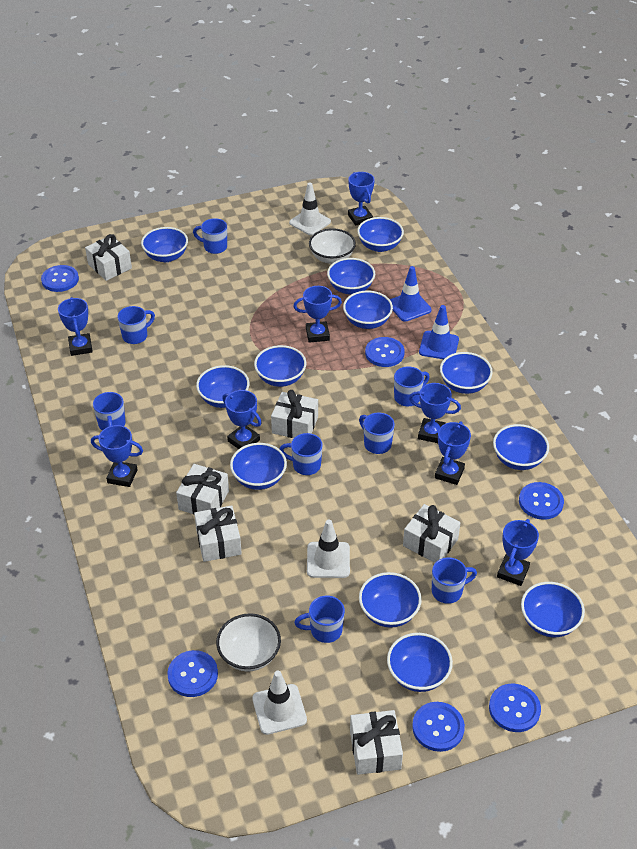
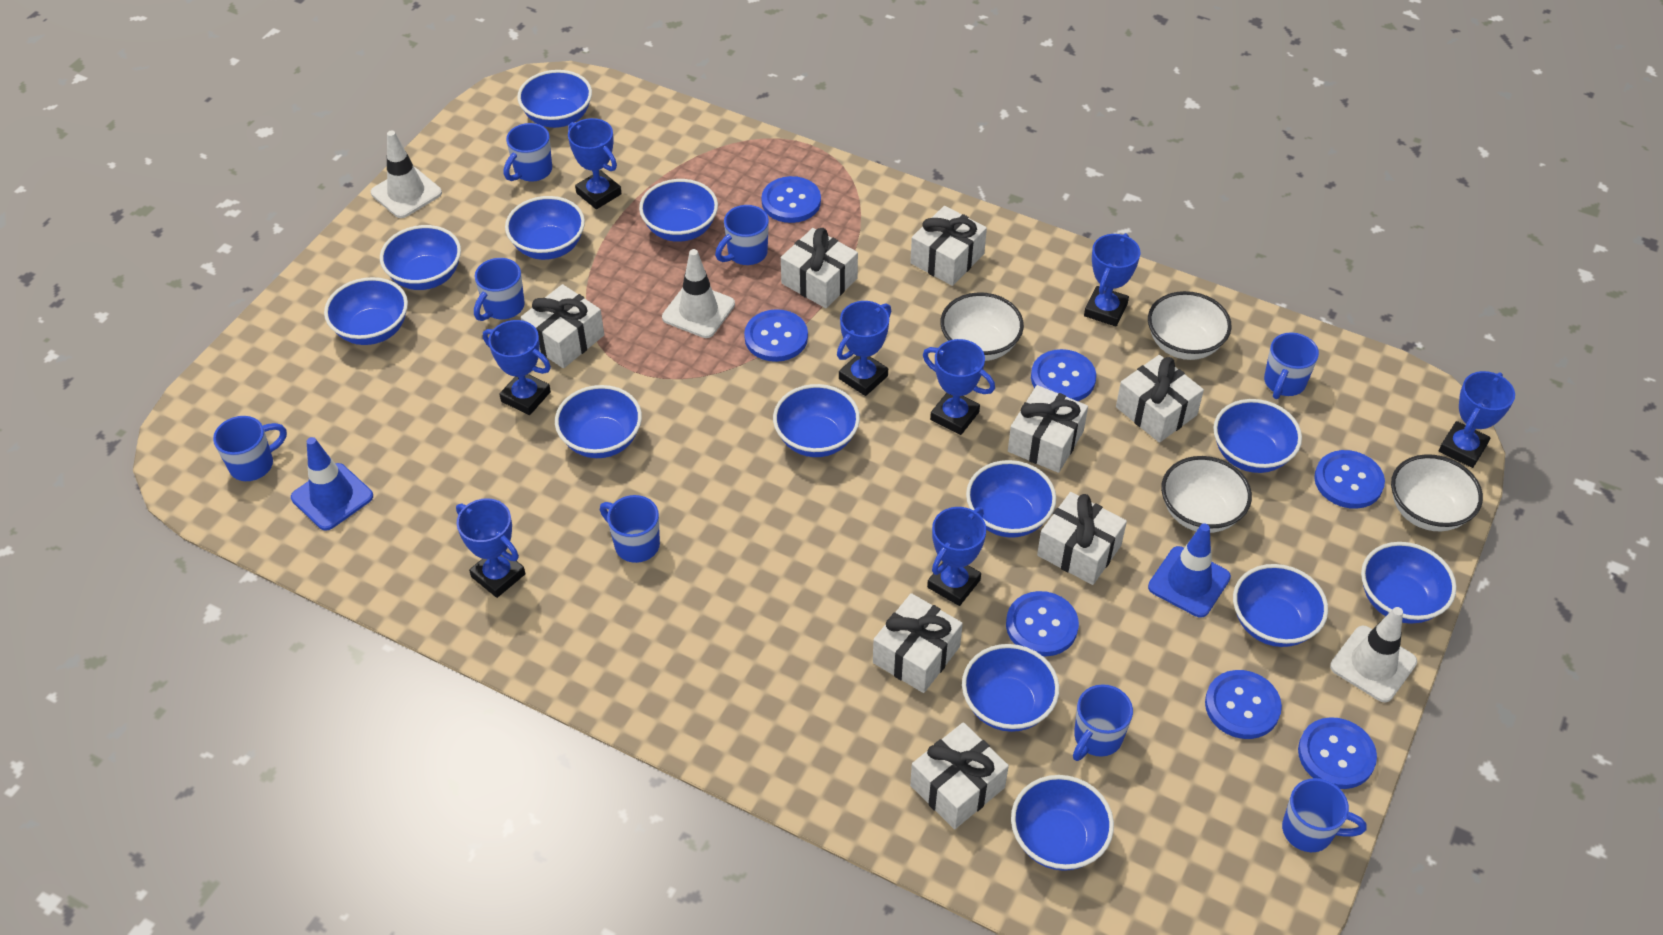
blue bowl: 12 -> 13
blue button: 6 -> 7
white bowl: 2 -> 4
white gift: 6 -> 8

